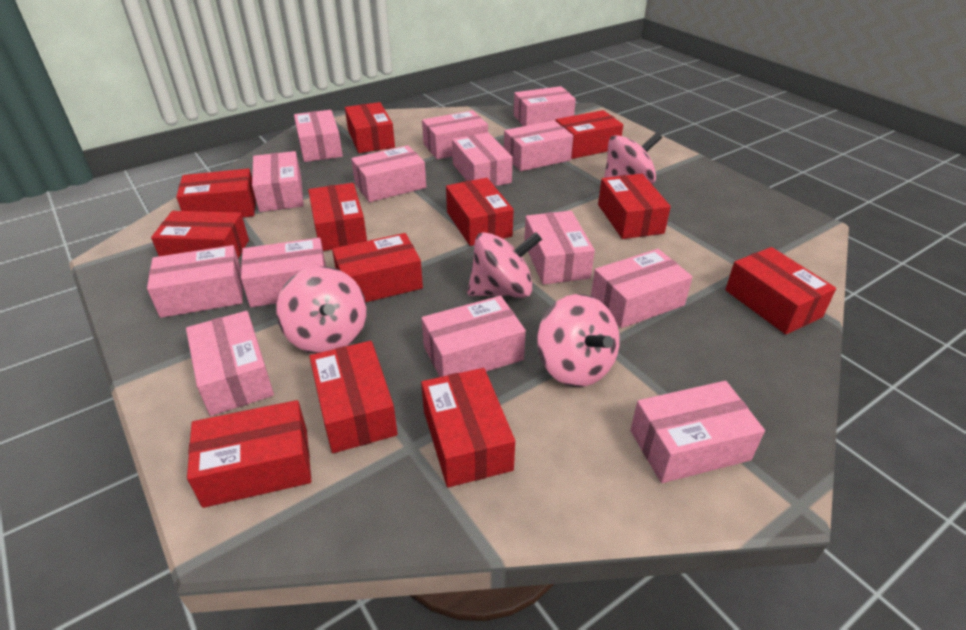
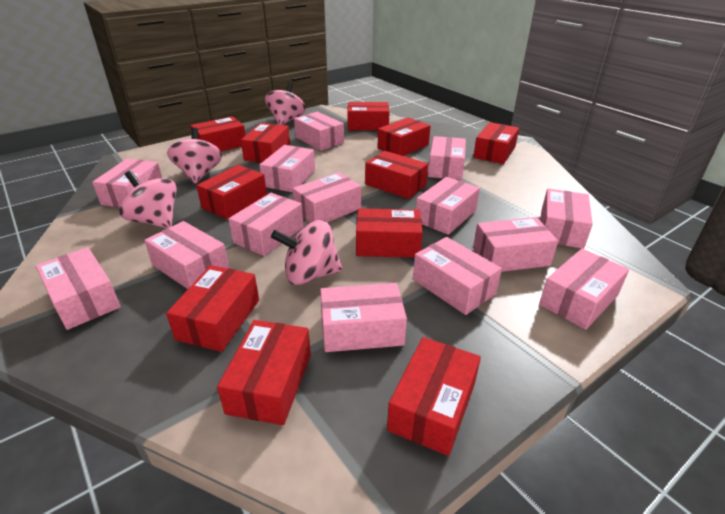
red box: 12 -> 11

